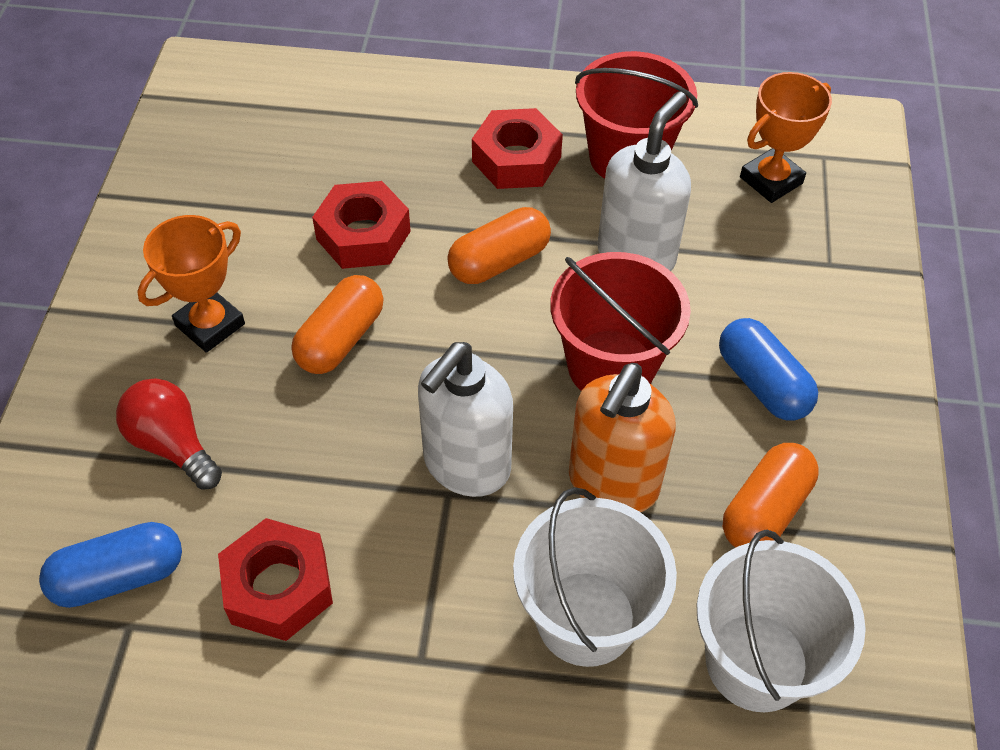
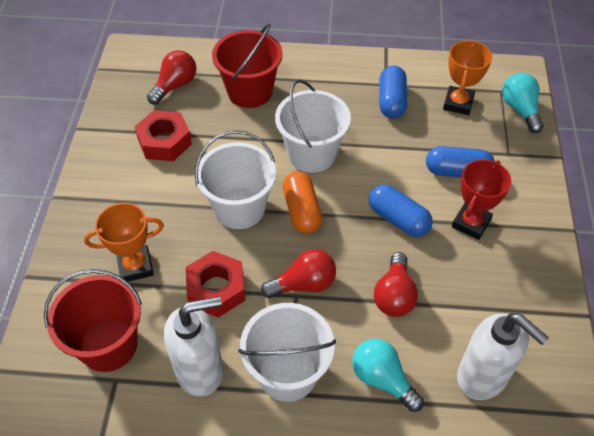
blue capsule: 2 -> 3
orange capsule: 3 -> 1
orange soap dispenser: 1 -> 0
red light bulb: 1 -> 3
red nut: 3 -> 2
red trophy: 0 -> 1
turquoise light bulb: 0 -> 2
white bucket: 2 -> 3

